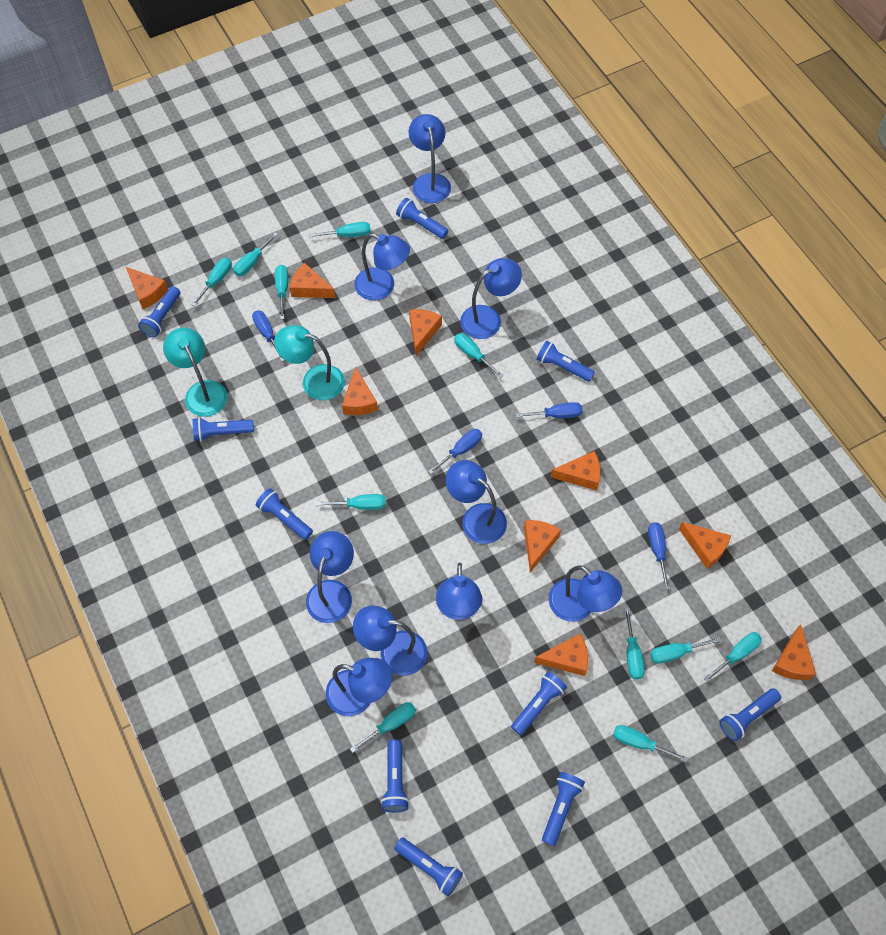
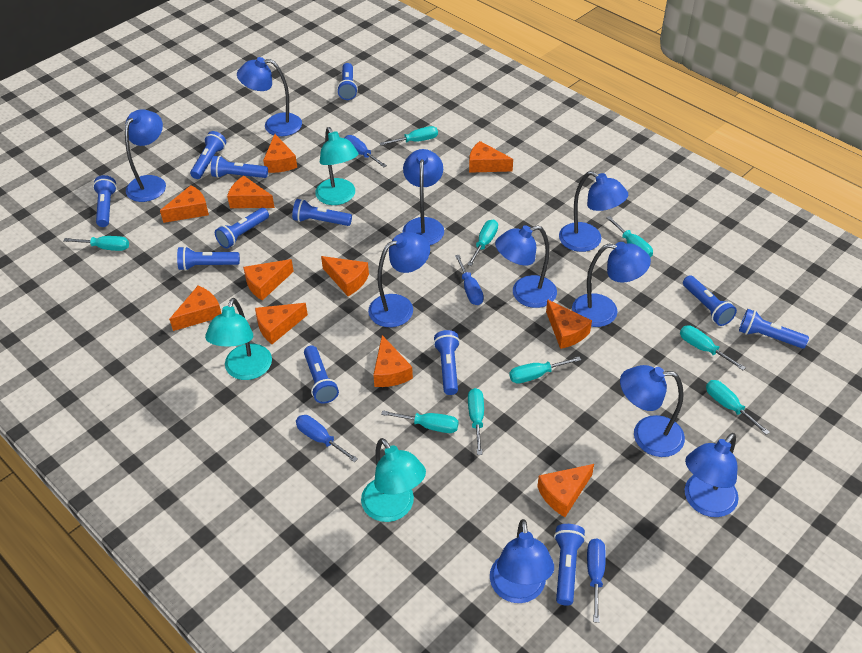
blue flashlight: 10 -> 12
blue lamp: 9 -> 10
orange cheese: 9 -> 11
turquoise lamp: 2 -> 3
turquoise screwdriver: 11 -> 9

